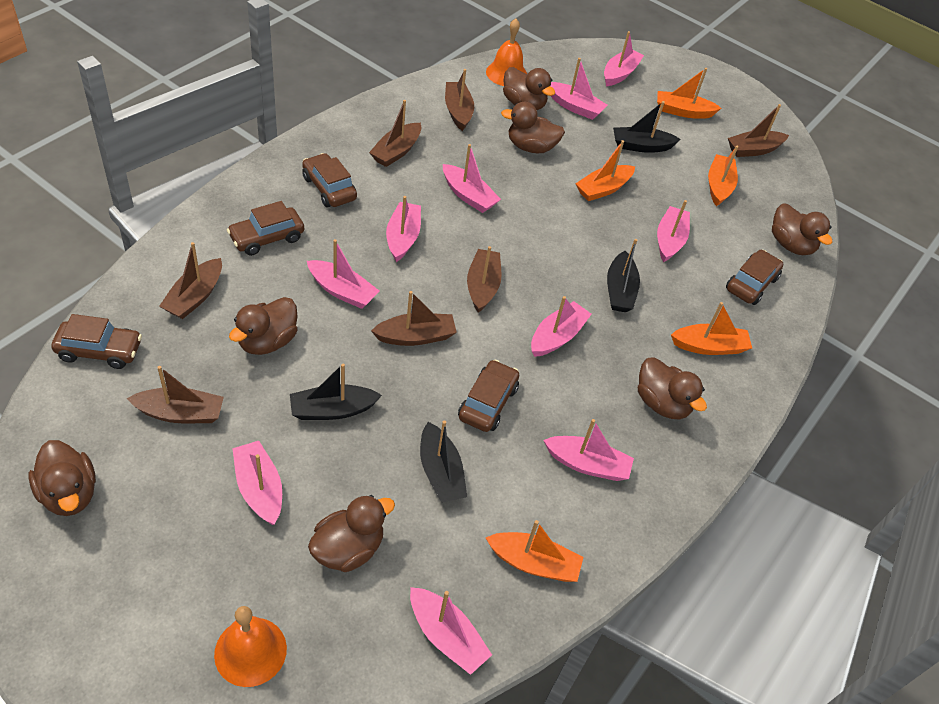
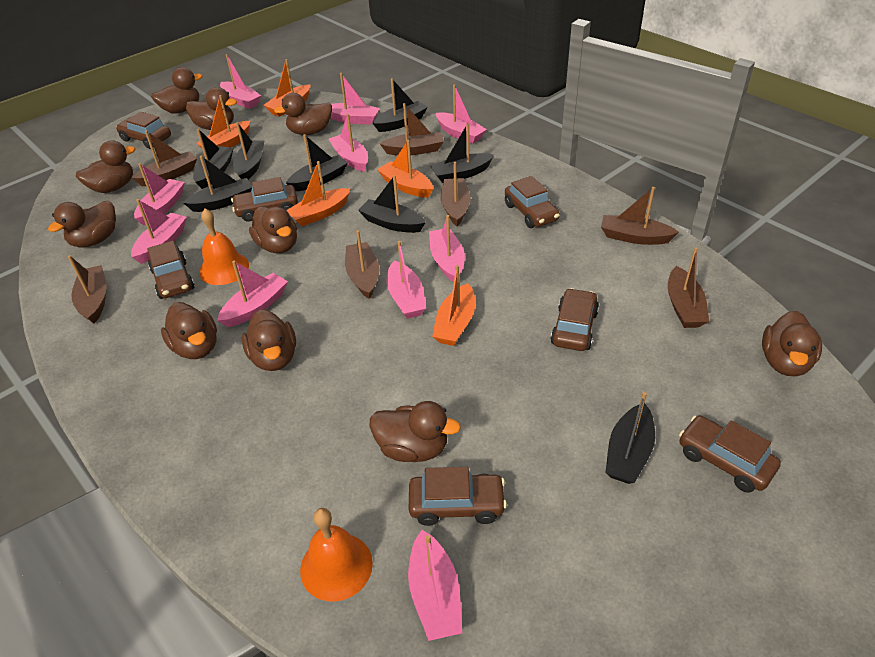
black boat: 4 -> 8
brown car: 5 -> 7
brown duck: 7 -> 10

